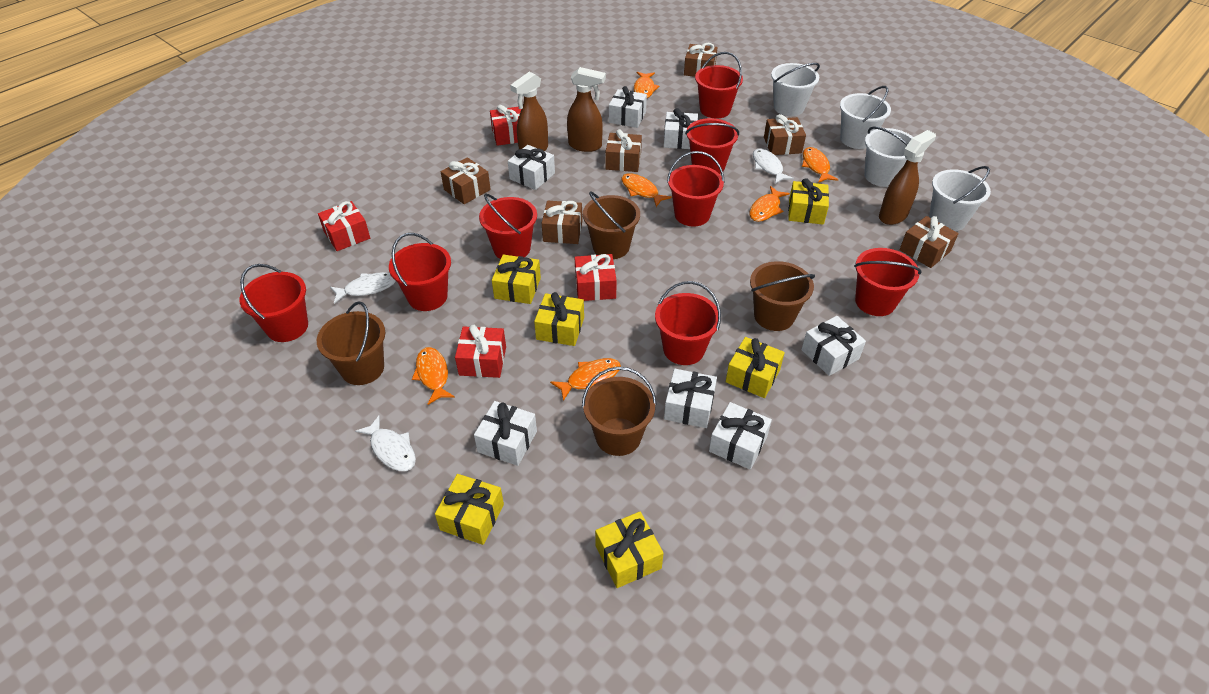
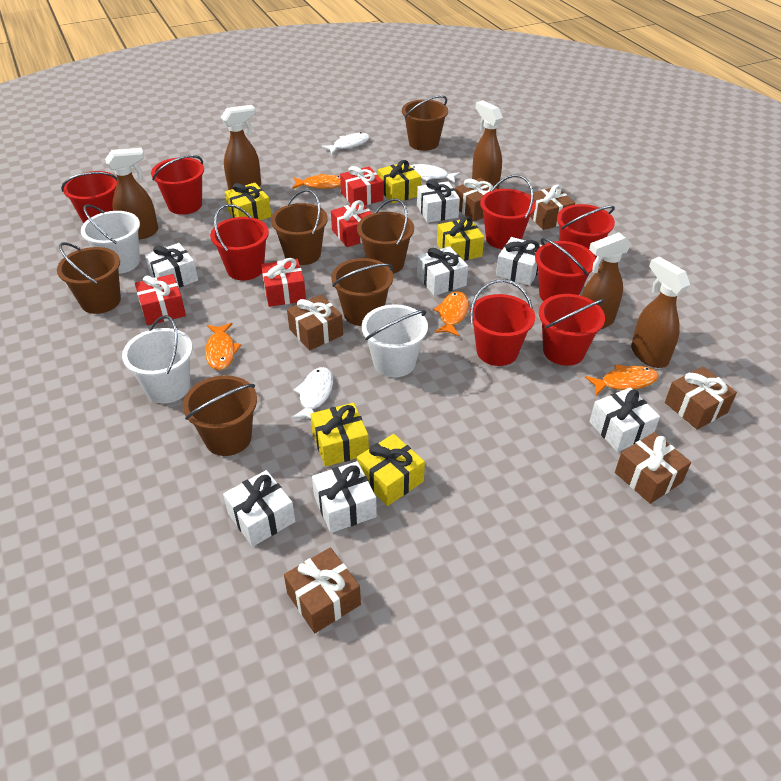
brown bucket: 4 -> 6
brown spray bottle: 3 -> 5
orange fish: 6 -> 4
white bucket: 4 -> 3
yellow gift: 6 -> 5

